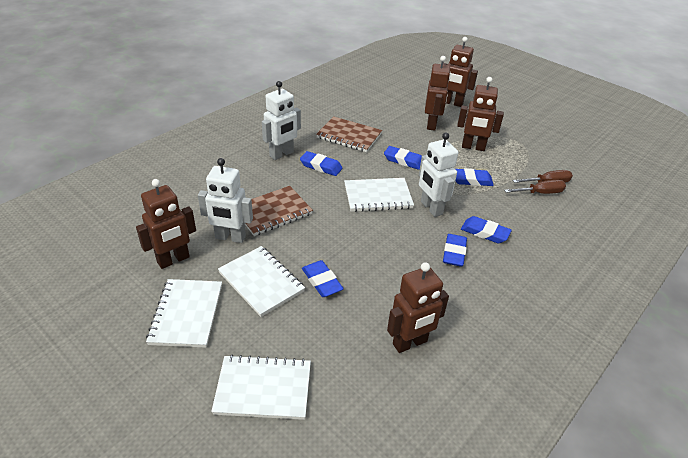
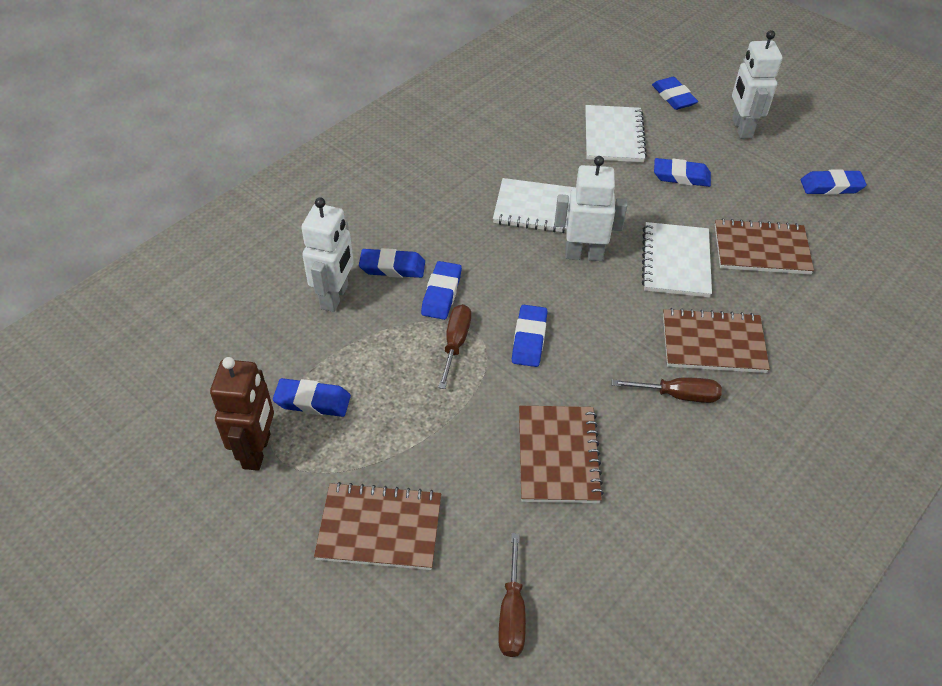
blue eraser: 6 -> 7
brown notebook: 2 -> 4
brown robot: 5 -> 1
brown screwdriver: 2 -> 3
white notebook: 4 -> 3

